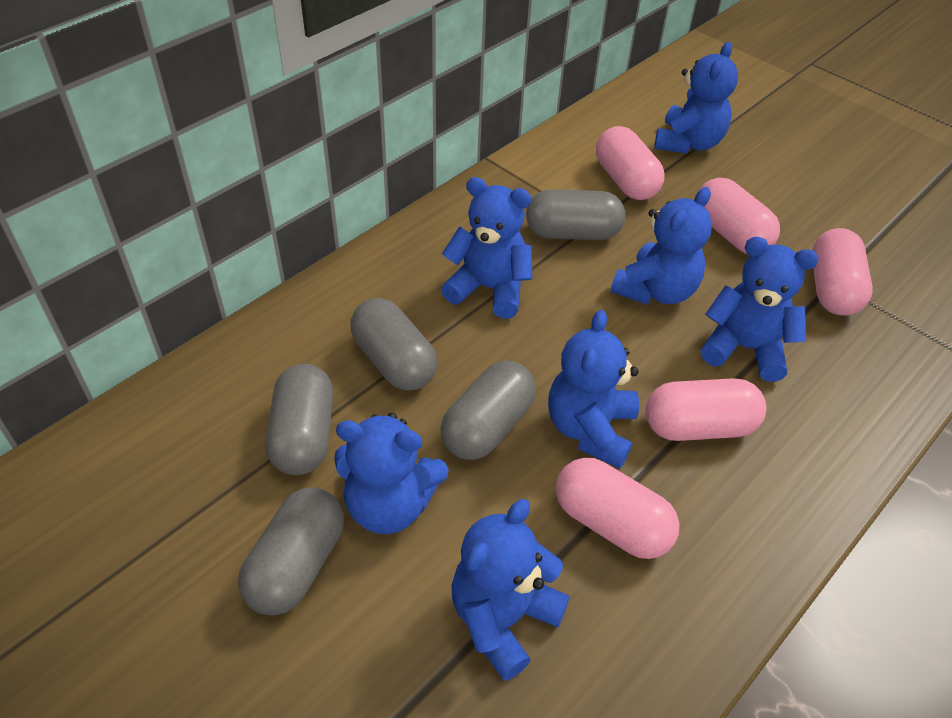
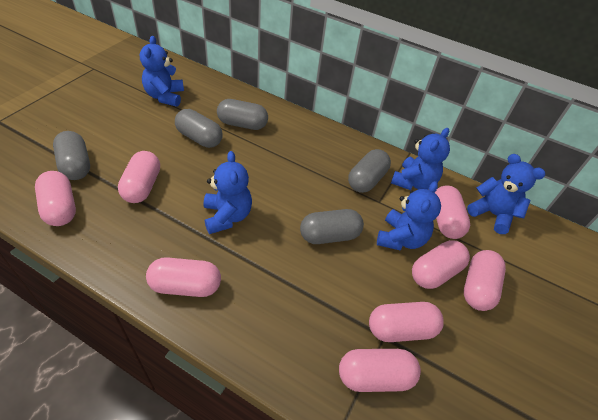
blue teddy bear: 7 -> 5
pink capsule: 5 -> 8

